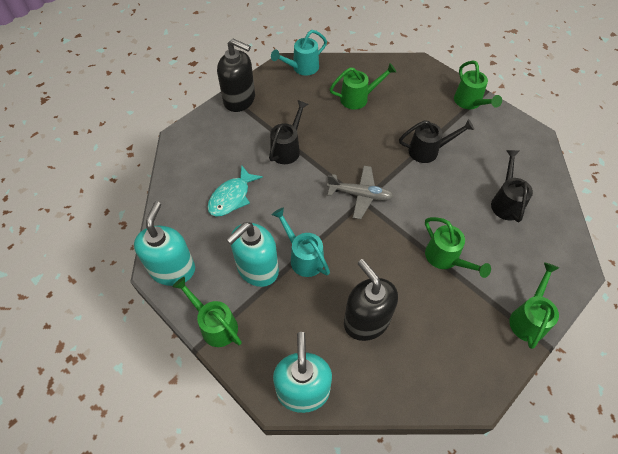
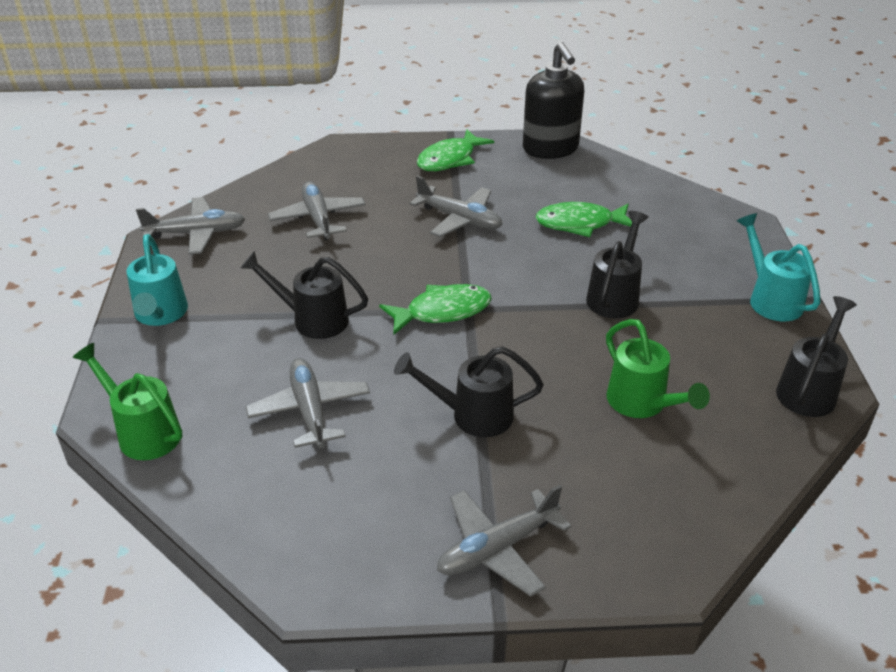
black soap dispenser: 2 -> 1
black watering can: 3 -> 4
green fish: 0 -> 3
green watering can: 5 -> 2
grey plane: 1 -> 5
turquoise fish: 1 -> 0
turquoise soap dispenser: 3 -> 0

